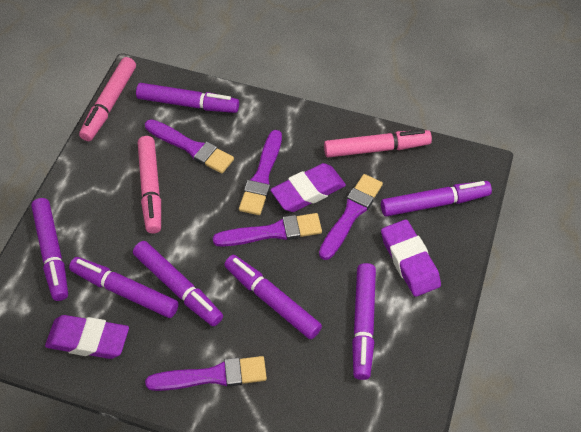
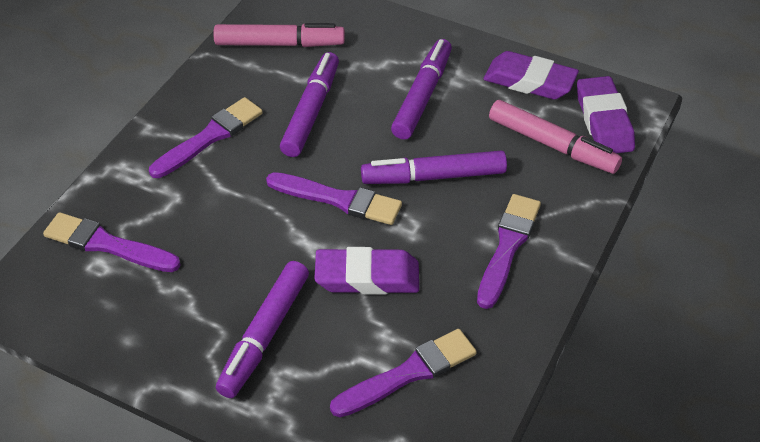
pink marker: 3 -> 2
purple marker: 7 -> 4

